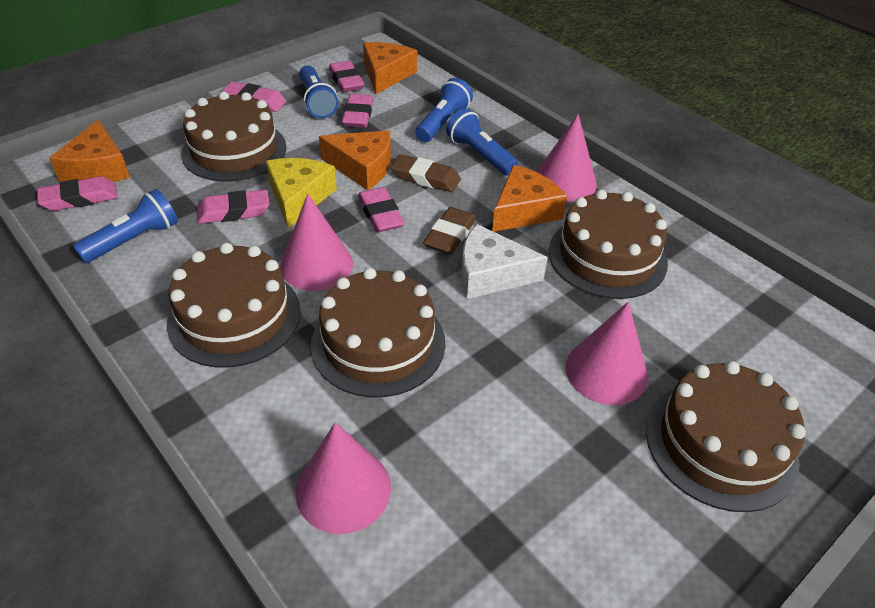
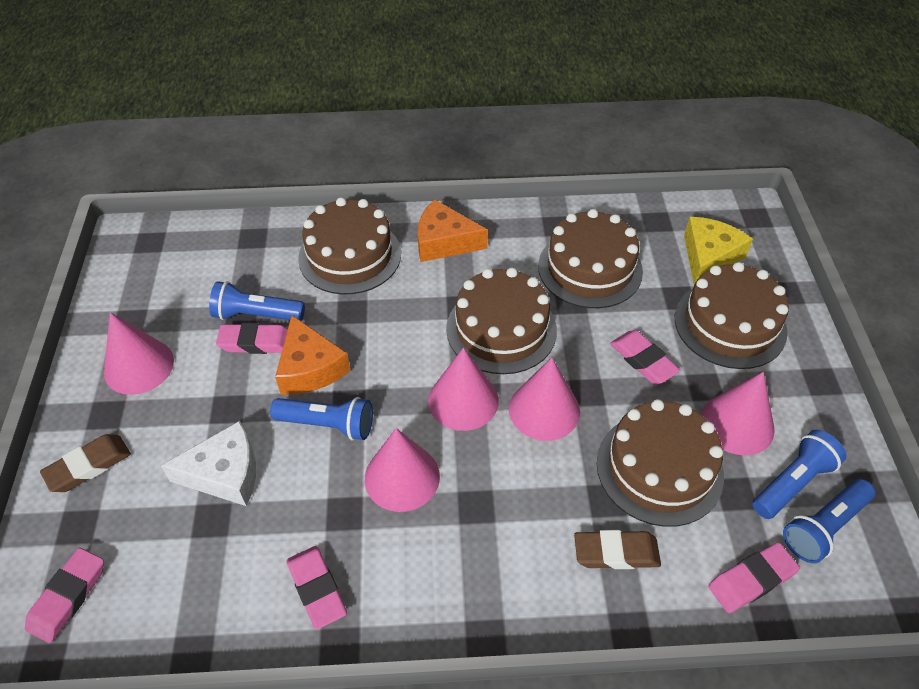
orange cheese: 4 -> 2
pink cone: 4 -> 5
pink eraser: 6 -> 5

